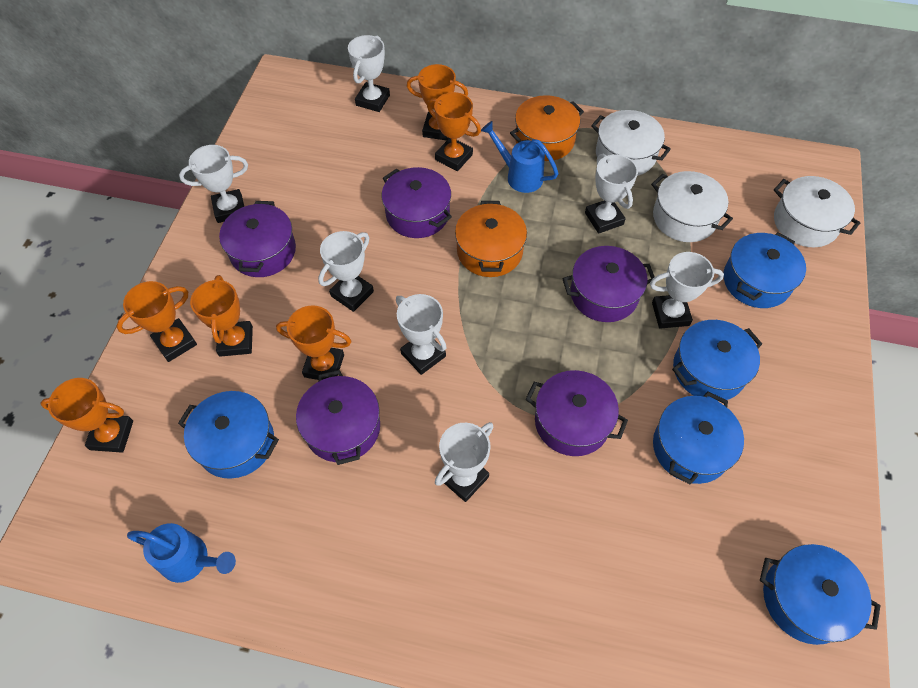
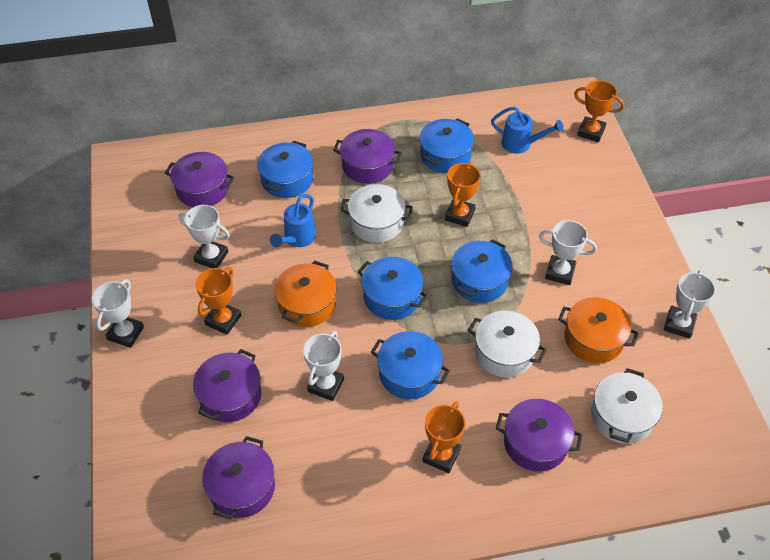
orange trophy: 6 -> 4
white trophy: 7 -> 5

